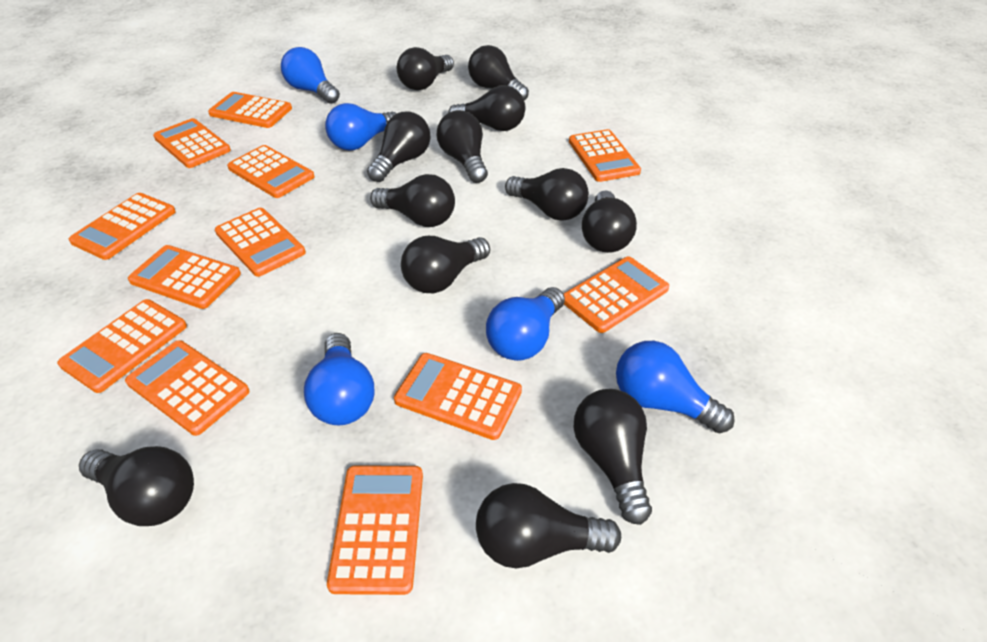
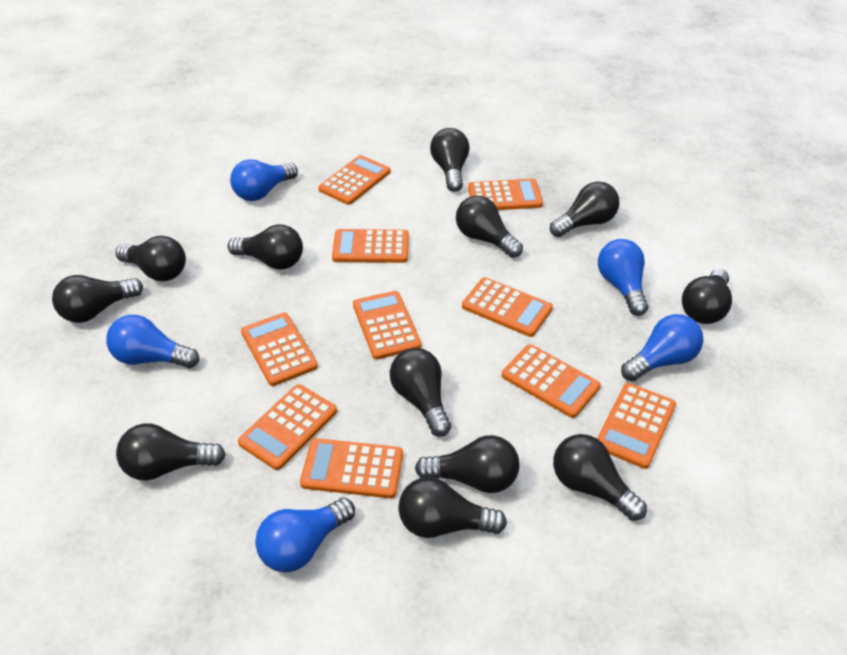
orange calculator: 12 -> 10

